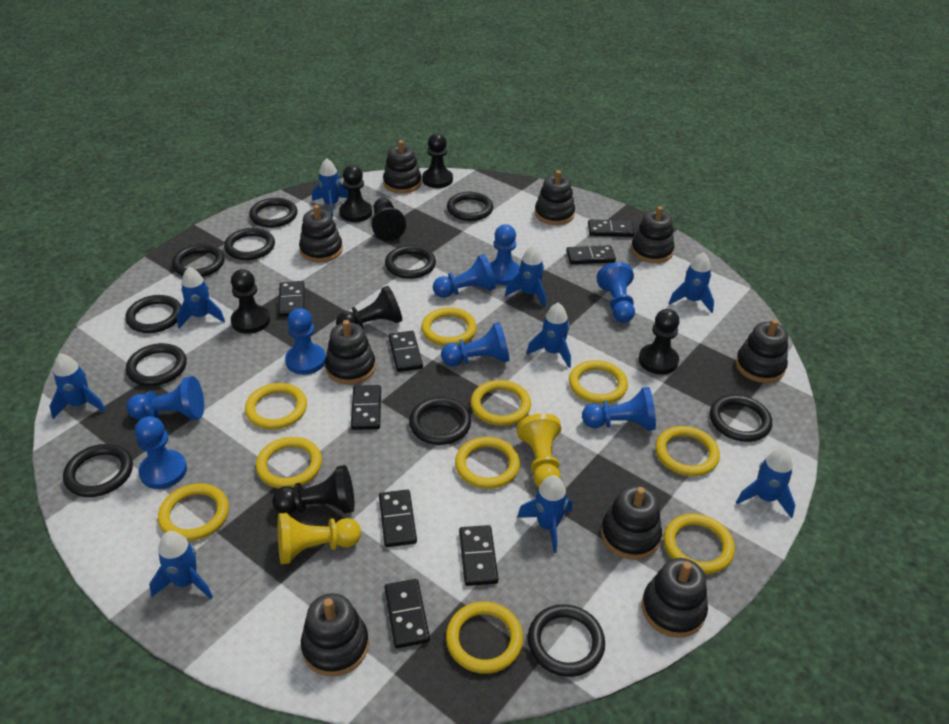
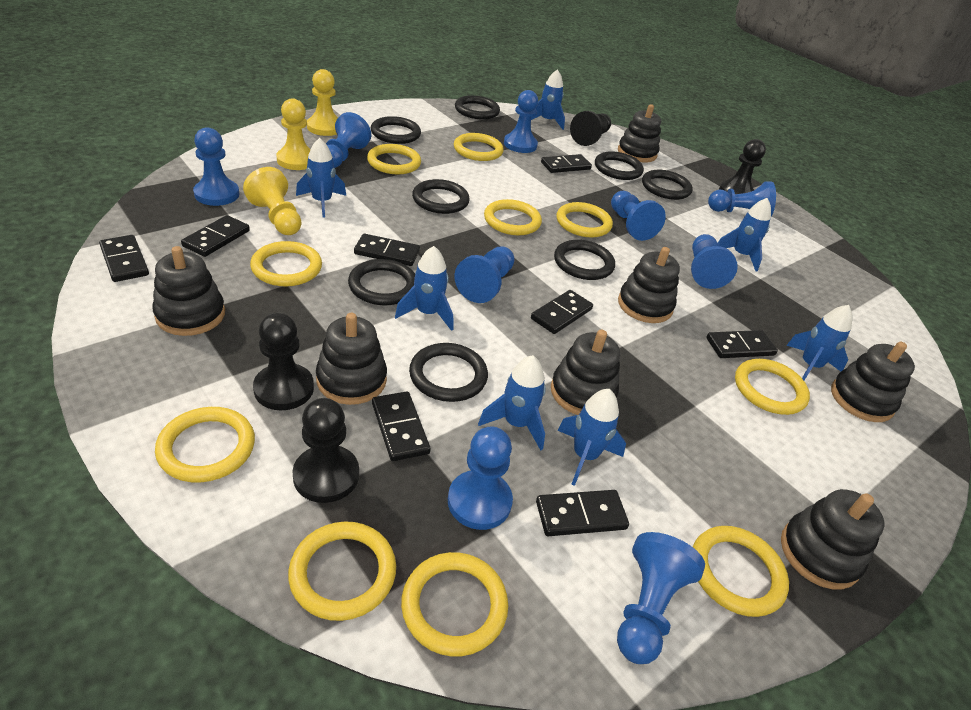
black pawn: 7 -> 4
black ring: 11 -> 8
black stacking toy: 9 -> 7
blue pawn: 8 -> 9
blue rocket: 9 -> 7
yellow pawn: 2 -> 3

